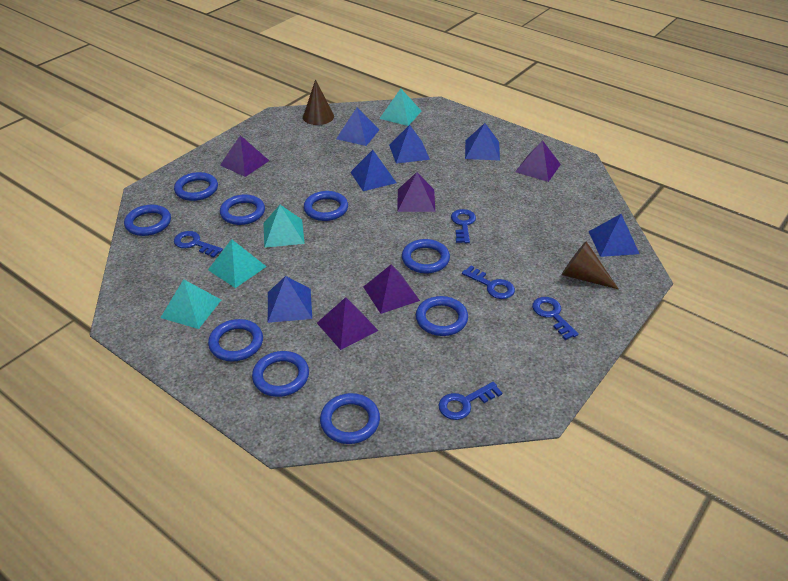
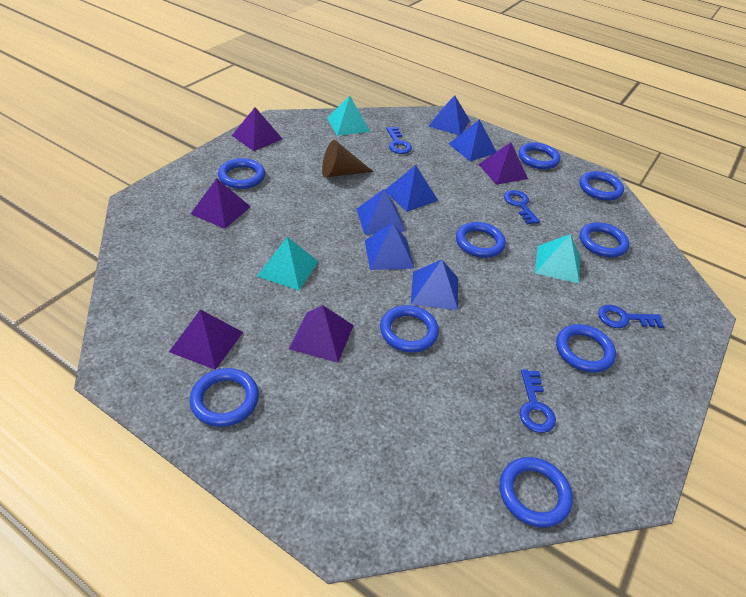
blue key: 5 -> 4
brown cone: 2 -> 1
turquoise pyramid: 4 -> 3

